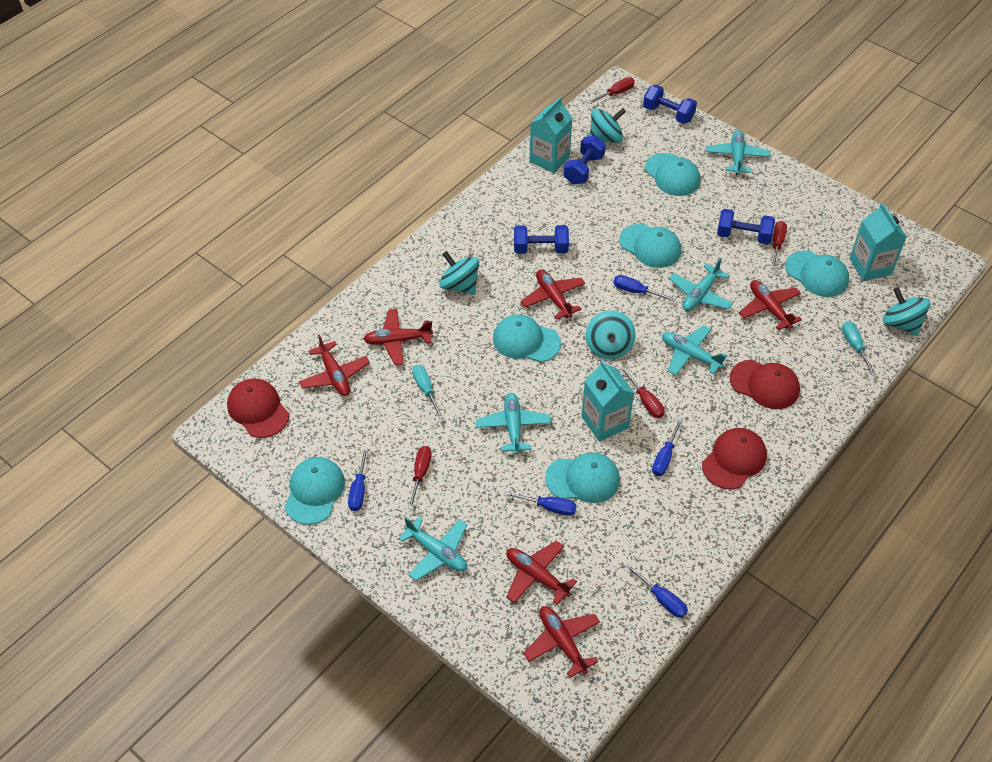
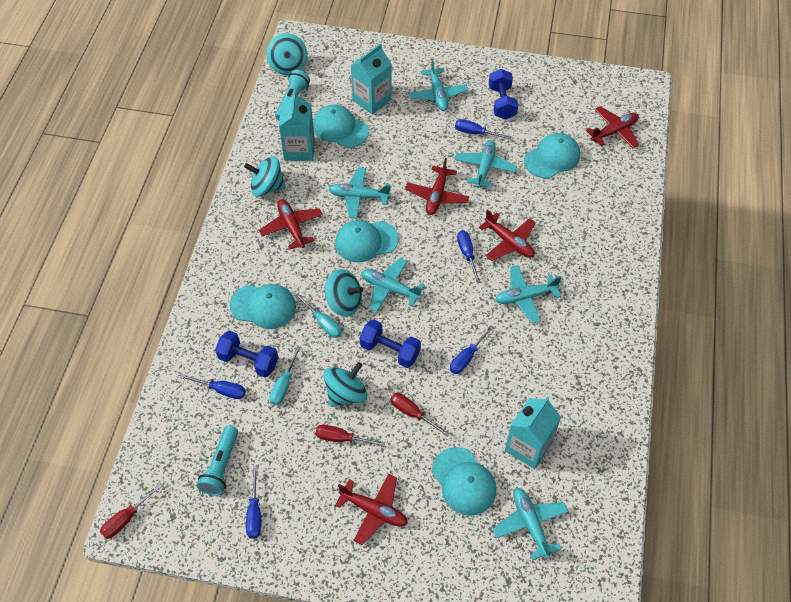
blue dumbbell: 4 -> 3
red cap: 3 -> 0
red plane: 6 -> 5
red screwdriver: 4 -> 3
turquoise cap: 6 -> 5
turquoise flashlight: 0 -> 2
turquoise plane: 5 -> 6

